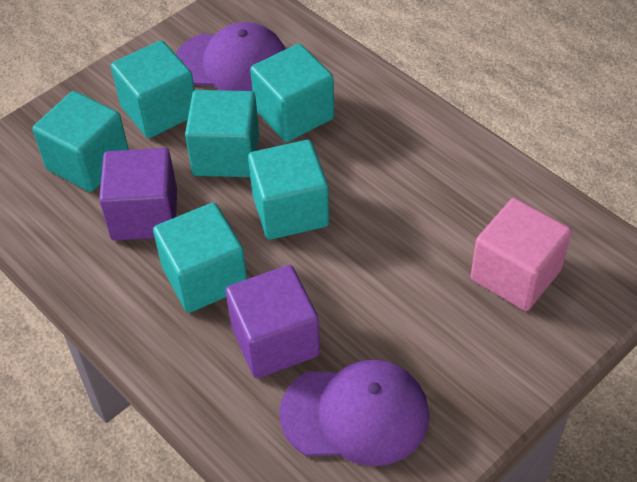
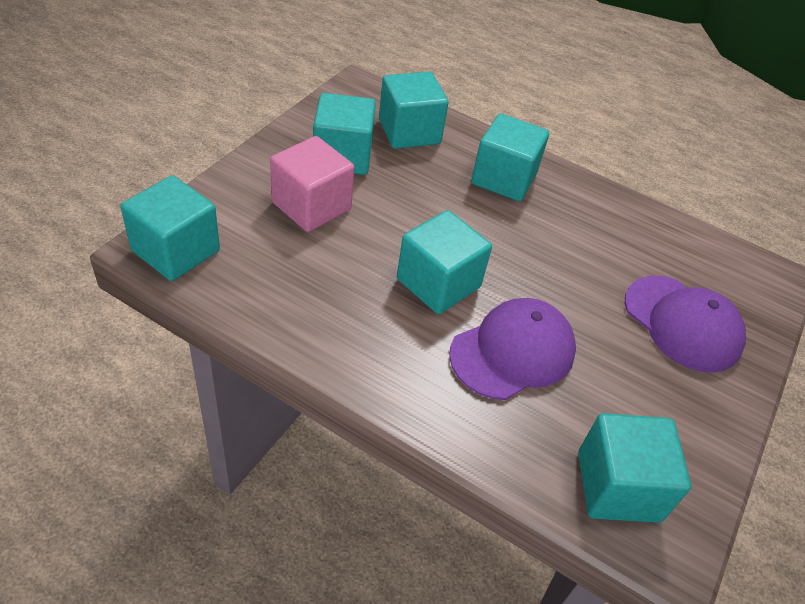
purple cube: 2 -> 0

